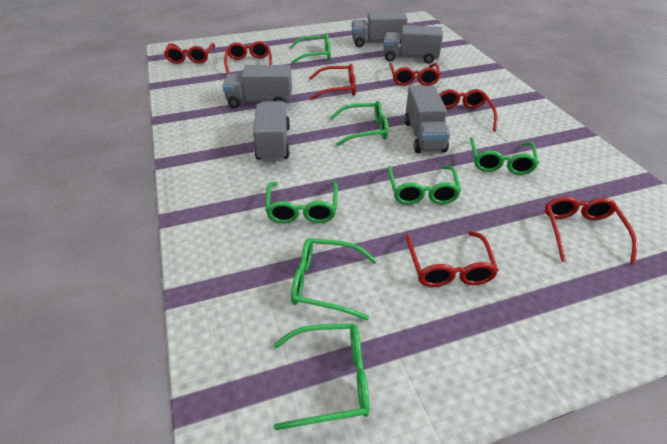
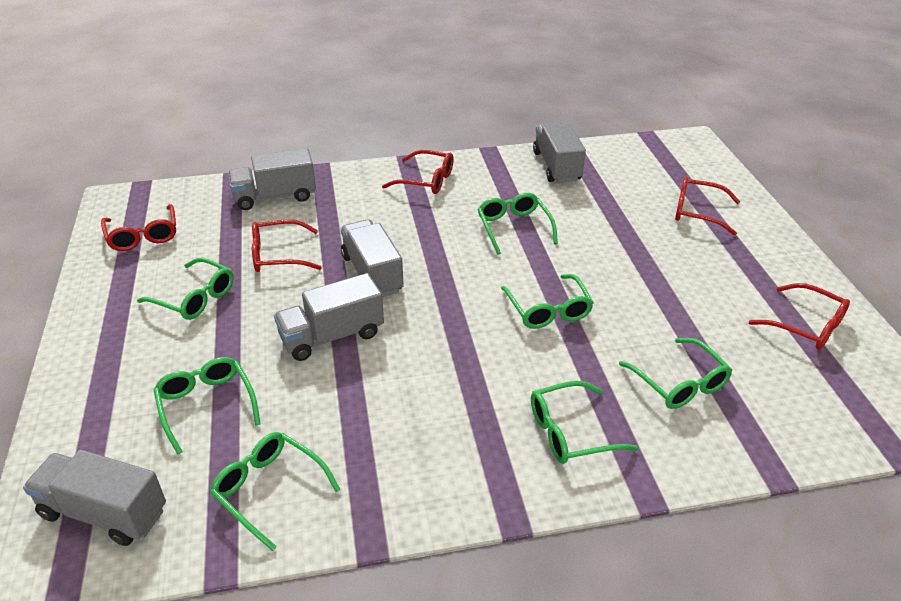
red glasses: 7 -> 5

